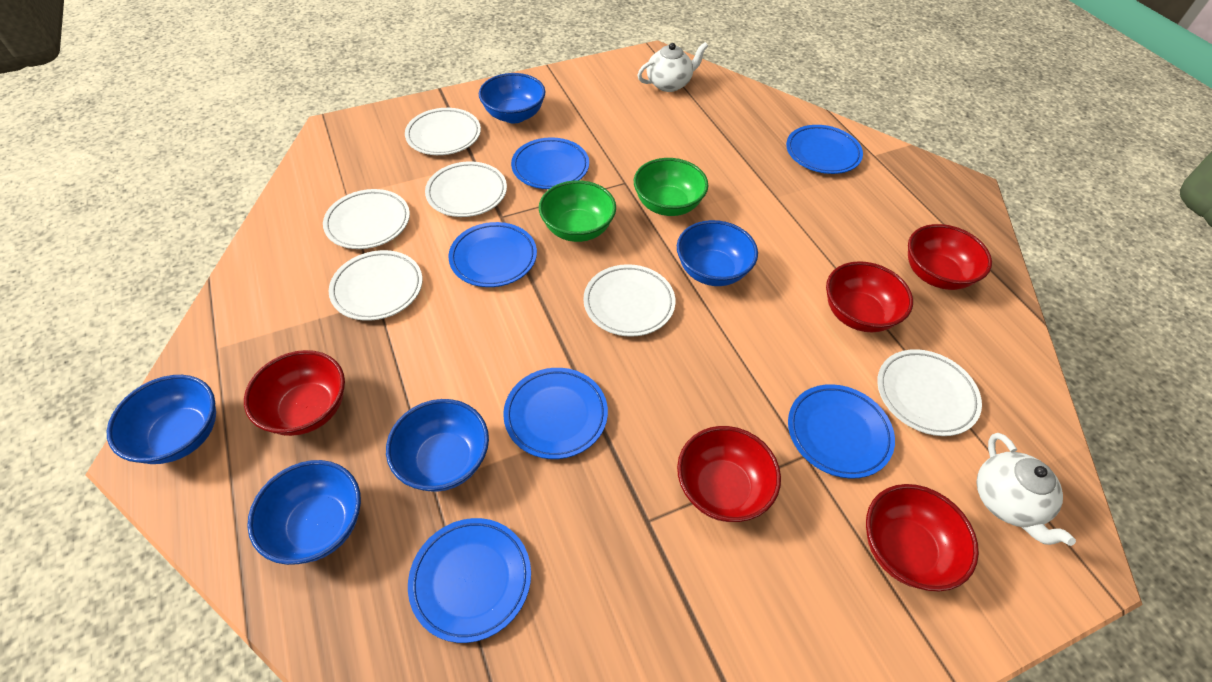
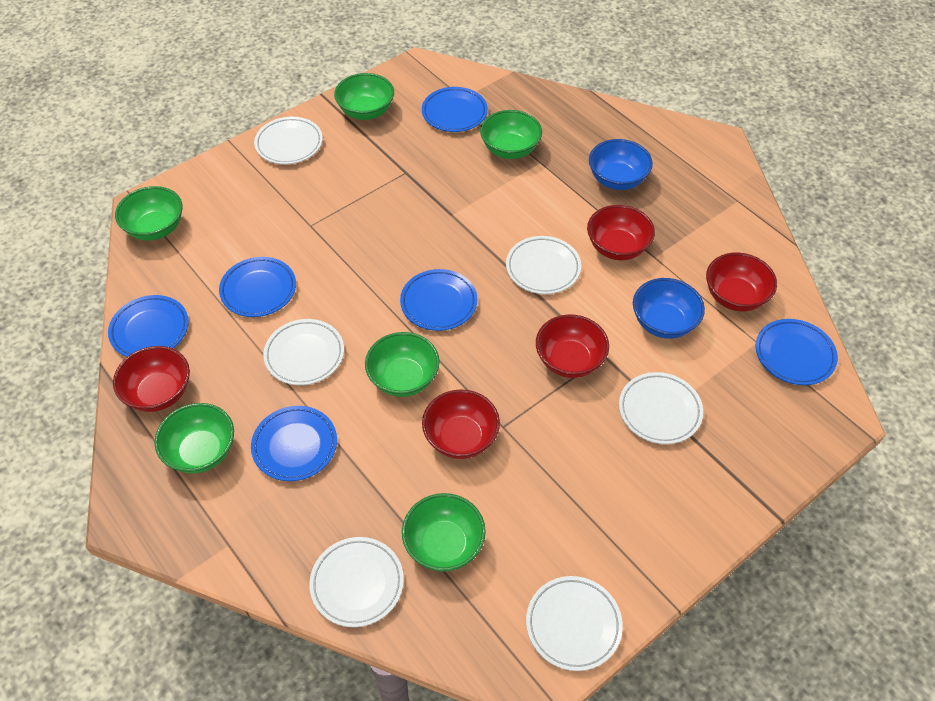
blue bowl: 5 -> 2
green bowl: 2 -> 6
white teapot: 2 -> 0

